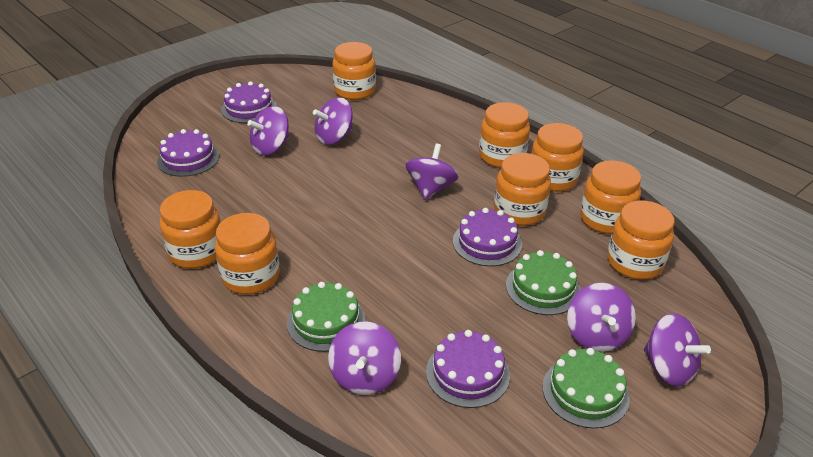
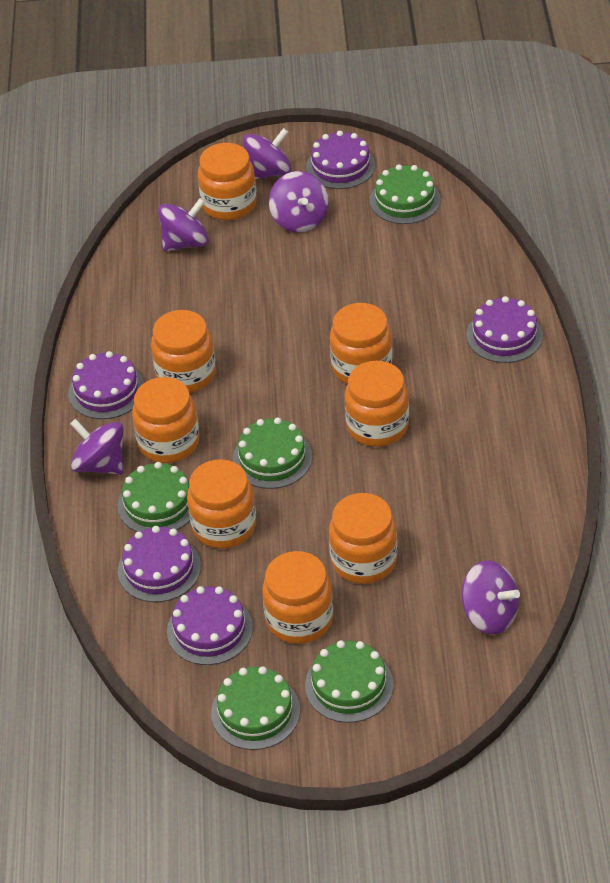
green cake: 3 -> 5
purple cake: 4 -> 5
purple spinning top: 6 -> 5

